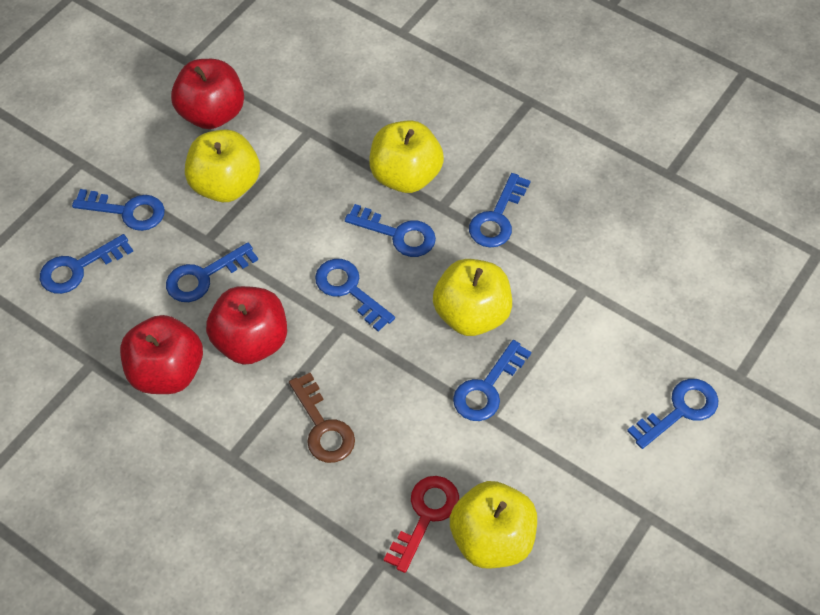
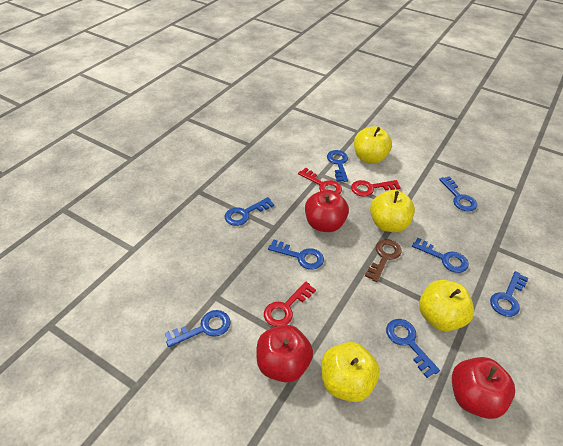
red key: 1 -> 3

